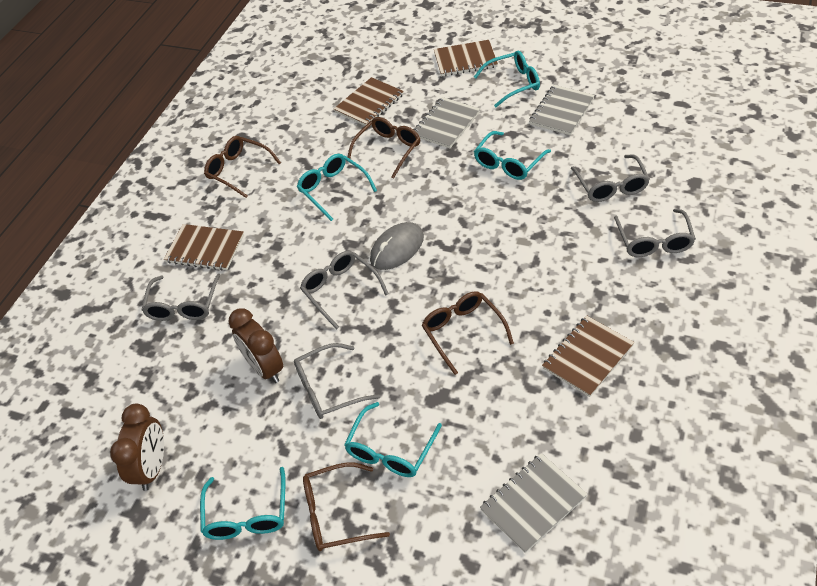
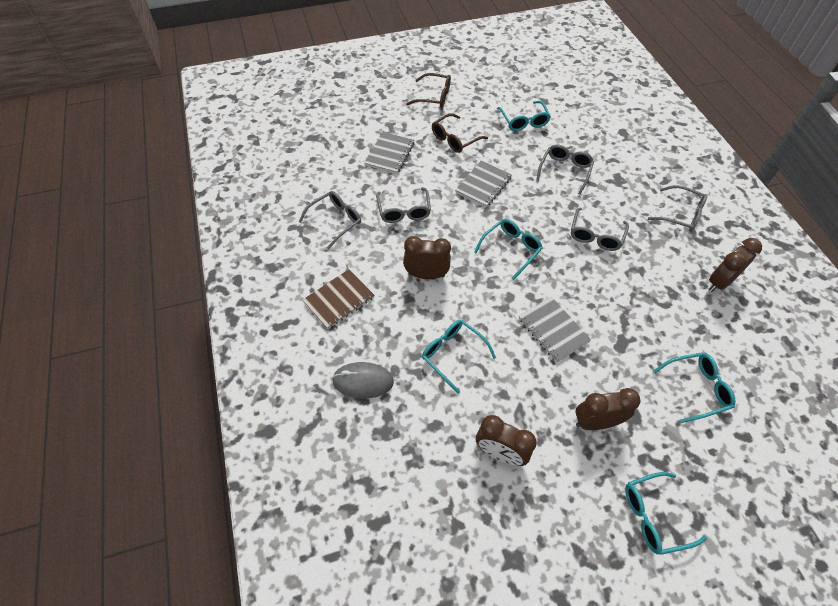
brown clock: 2 -> 4
brown glasses: 4 -> 2
brown notebook: 4 -> 1

